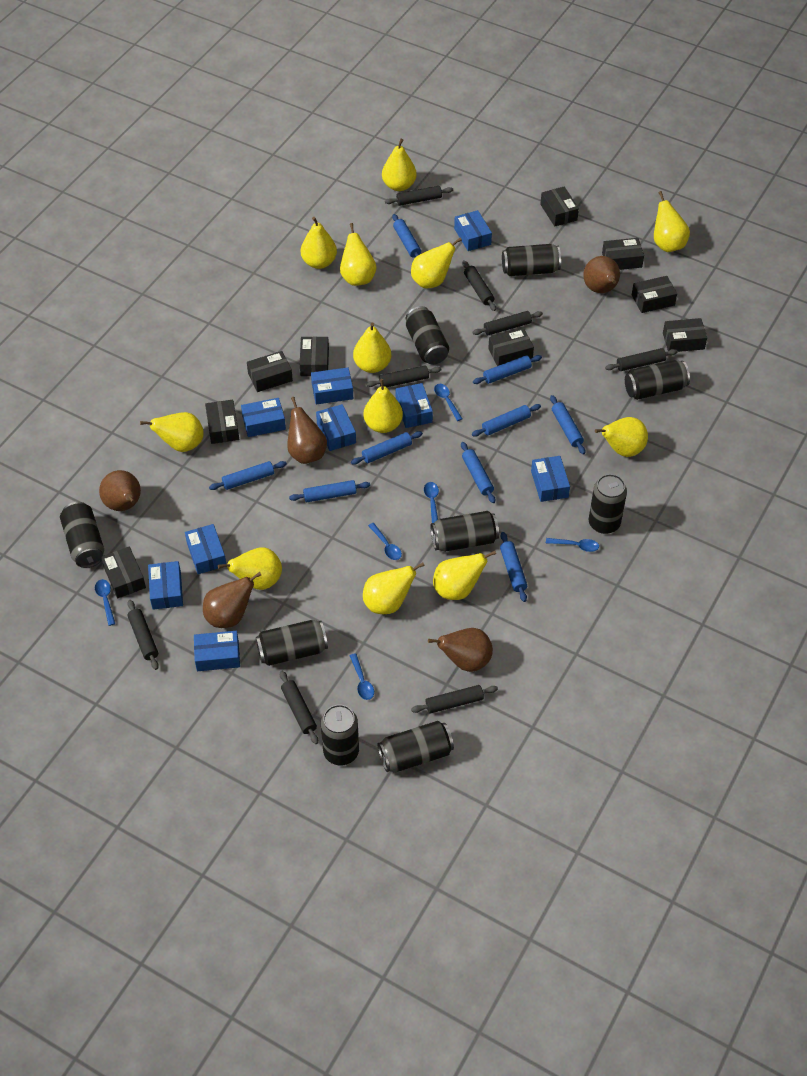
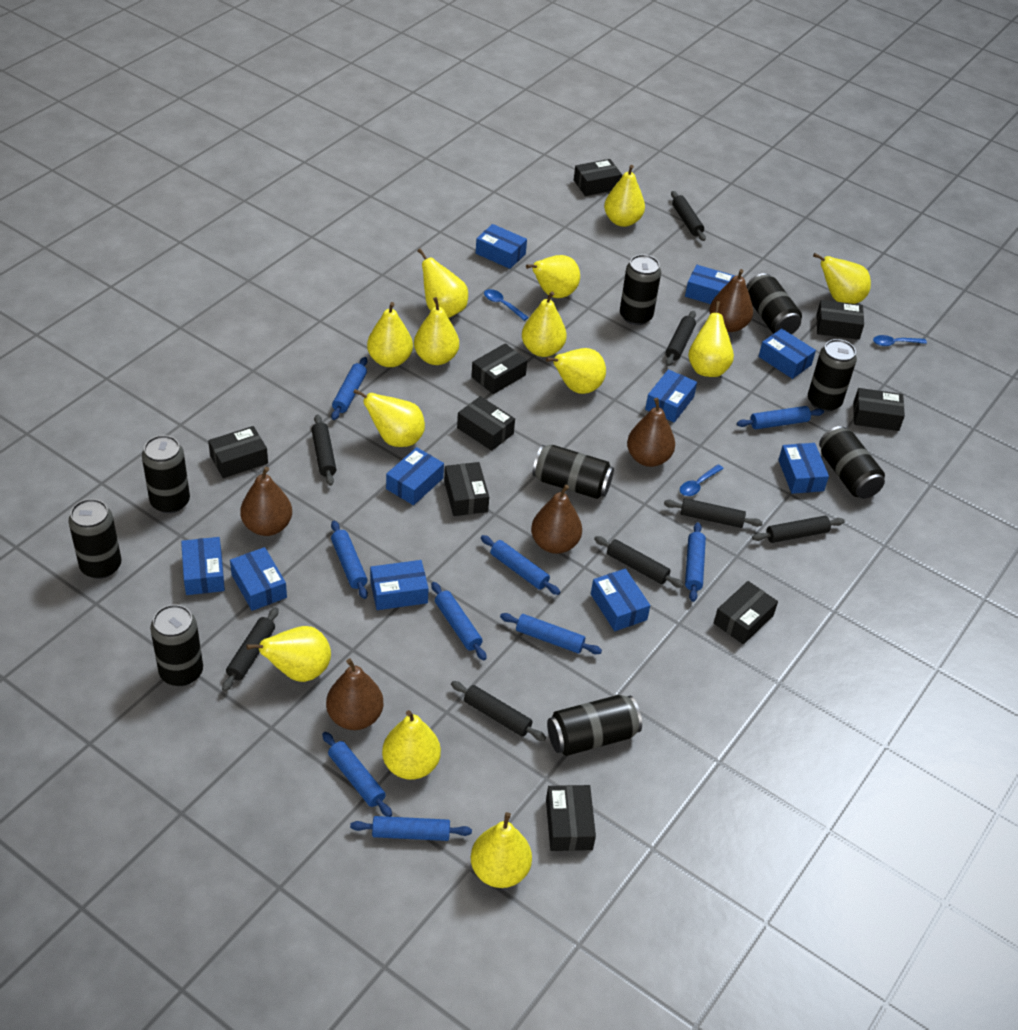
blue box: 9 -> 10
blue spoon: 6 -> 3
yellow pear: 12 -> 13

